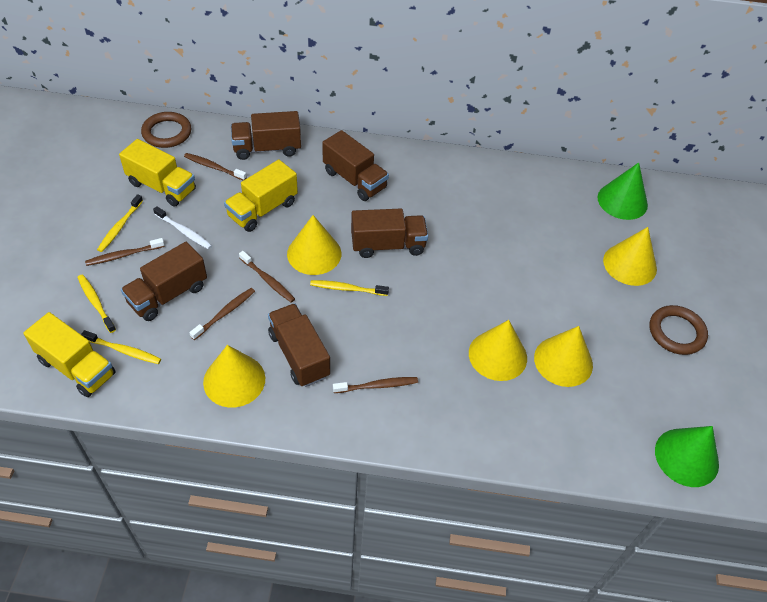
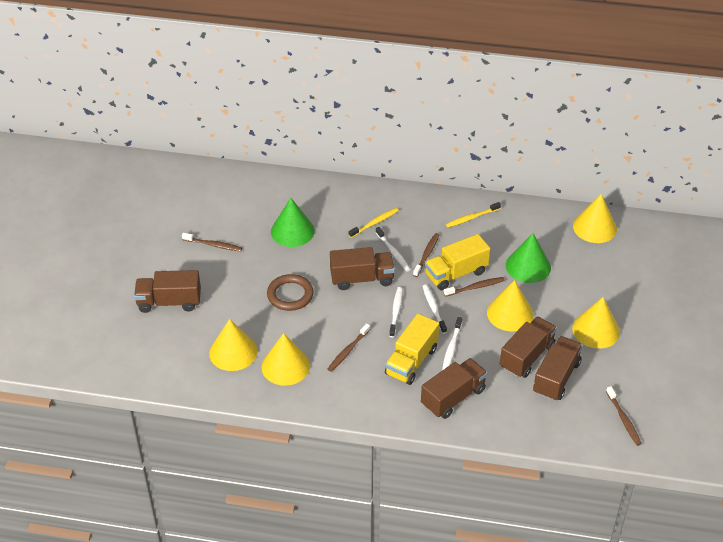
brown ring: 2 -> 1
white toothbrush: 1 -> 4
yellow toothbrush: 4 -> 2
yellow truck: 3 -> 2

